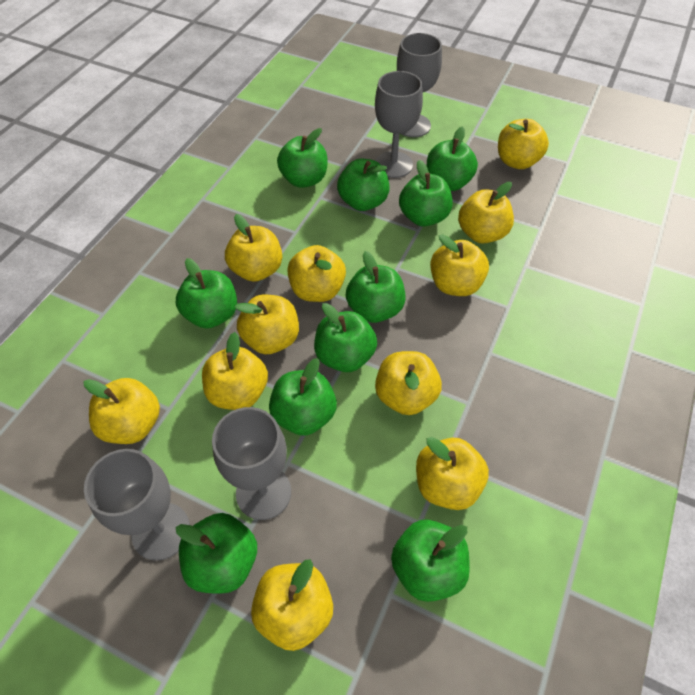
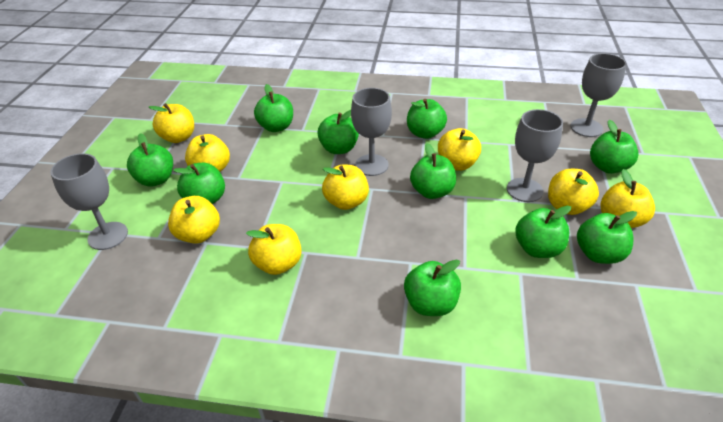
yellow apple: 11 -> 8

